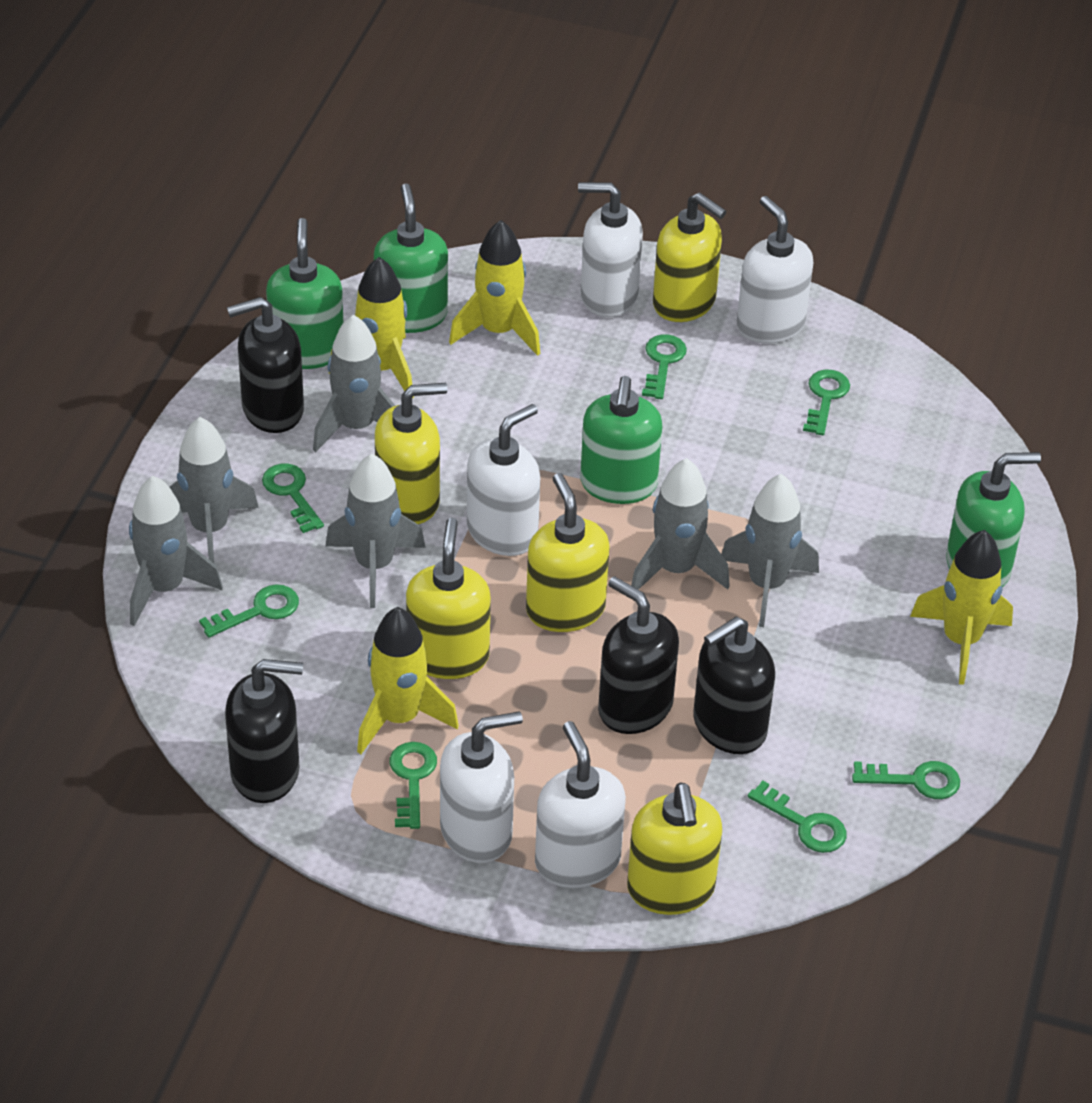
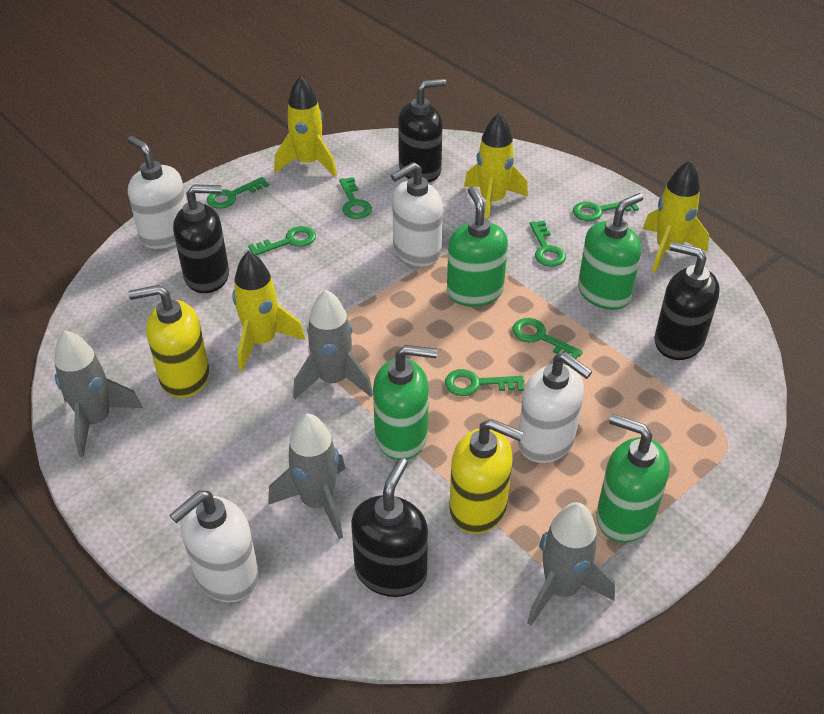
grey rocket: 6 -> 4
white soap dispenser: 5 -> 4
yellow soap dispenser: 5 -> 2

